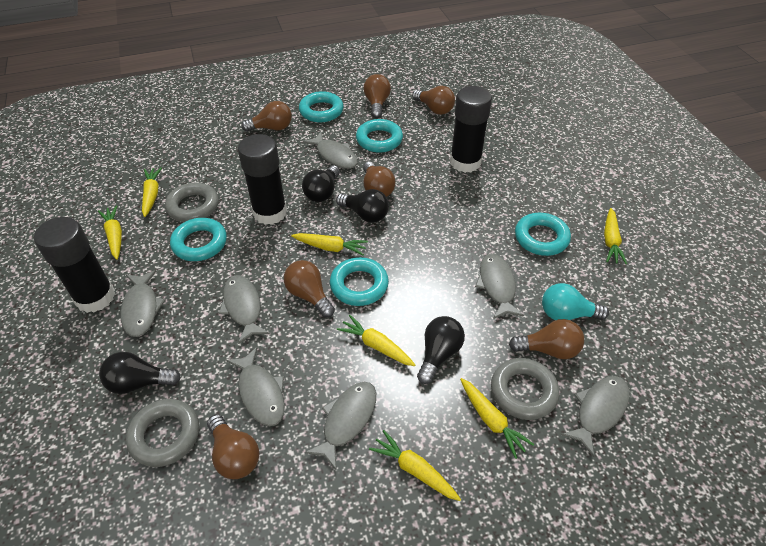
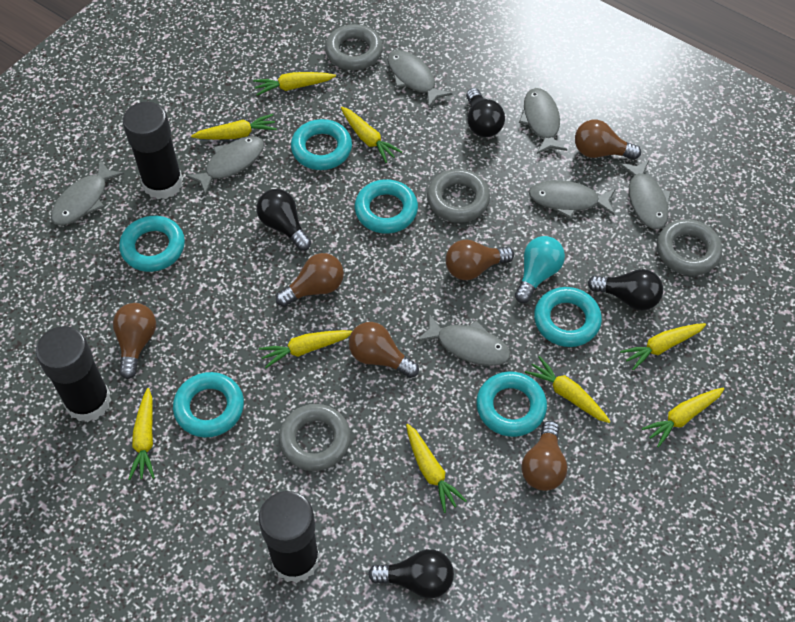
brown light bulb: 7 -> 6
grey ring: 3 -> 4
turquoise ring: 5 -> 6
yellow carrot: 7 -> 9

